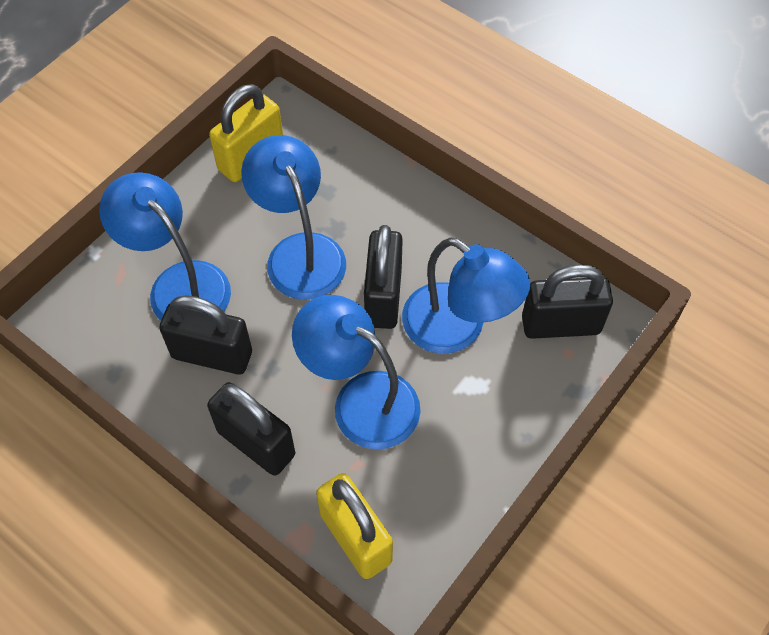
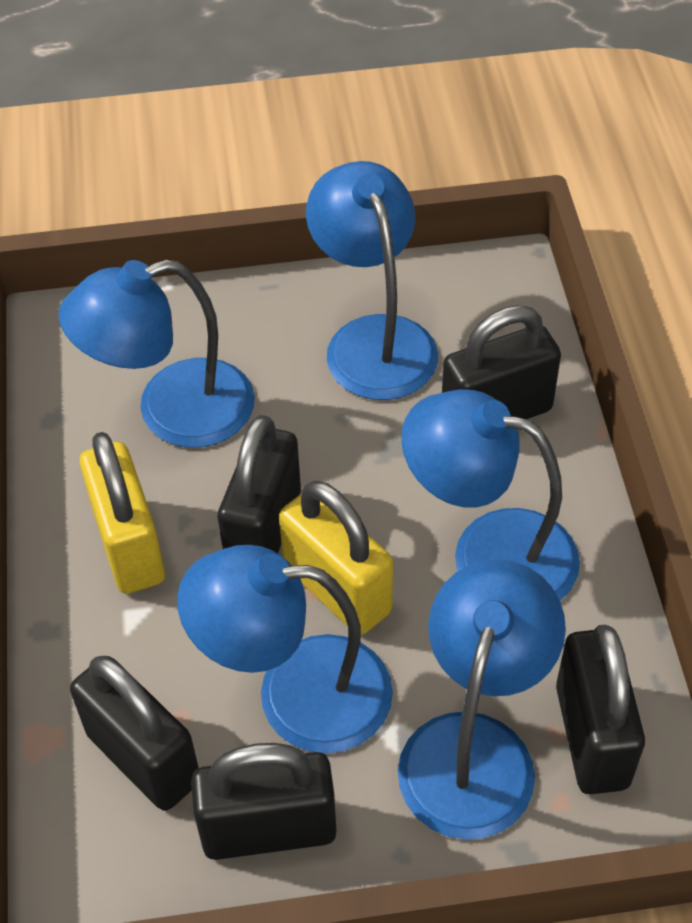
black padlock: 4 -> 5
blue lamp: 4 -> 5

